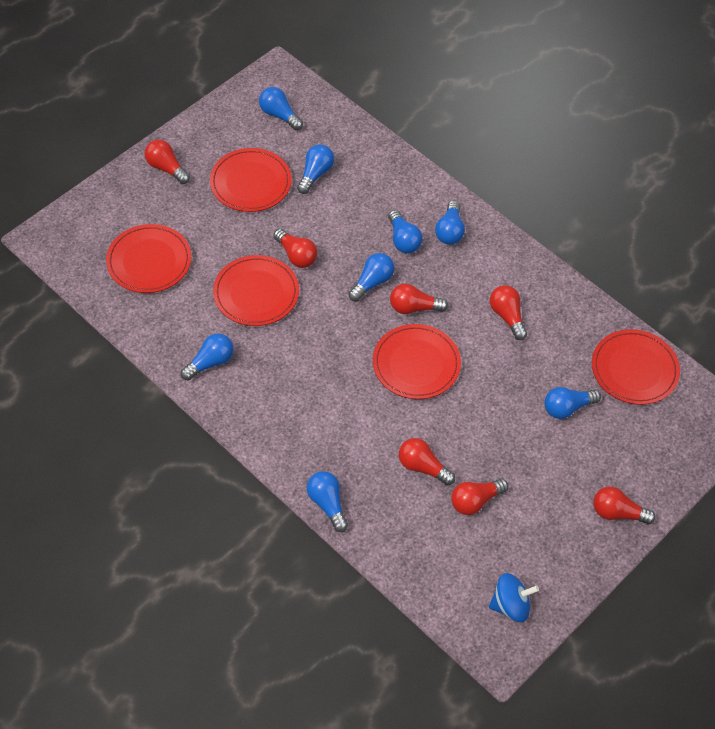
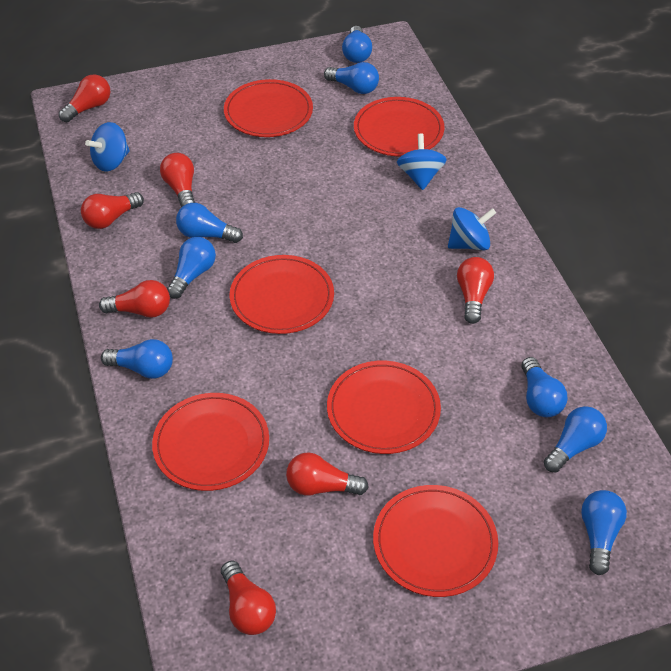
blue spinning top: 1 -> 3
red plate: 5 -> 6

